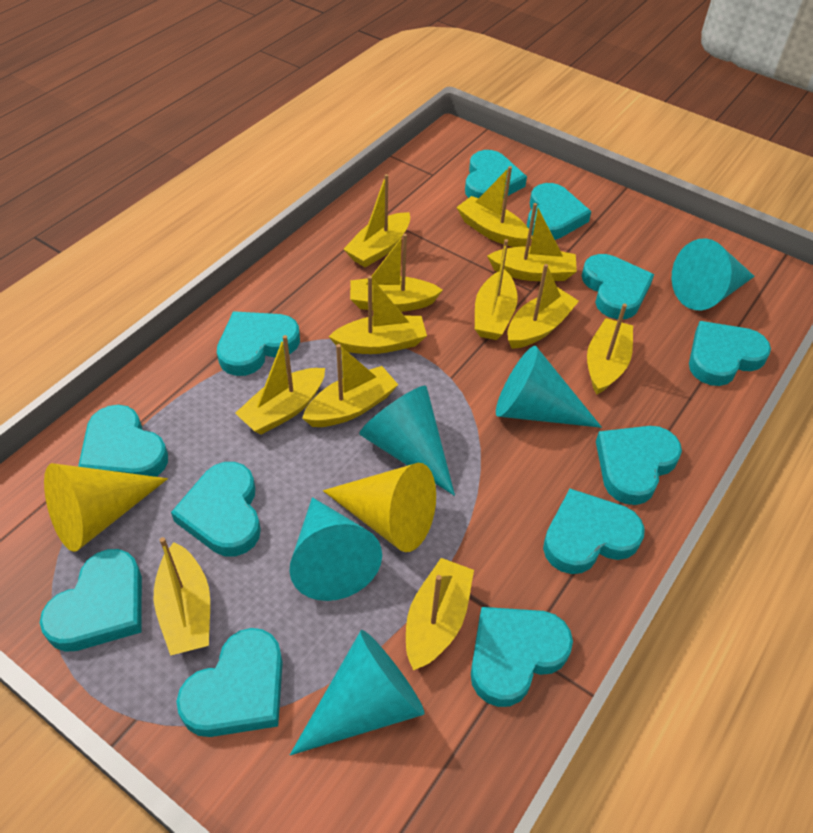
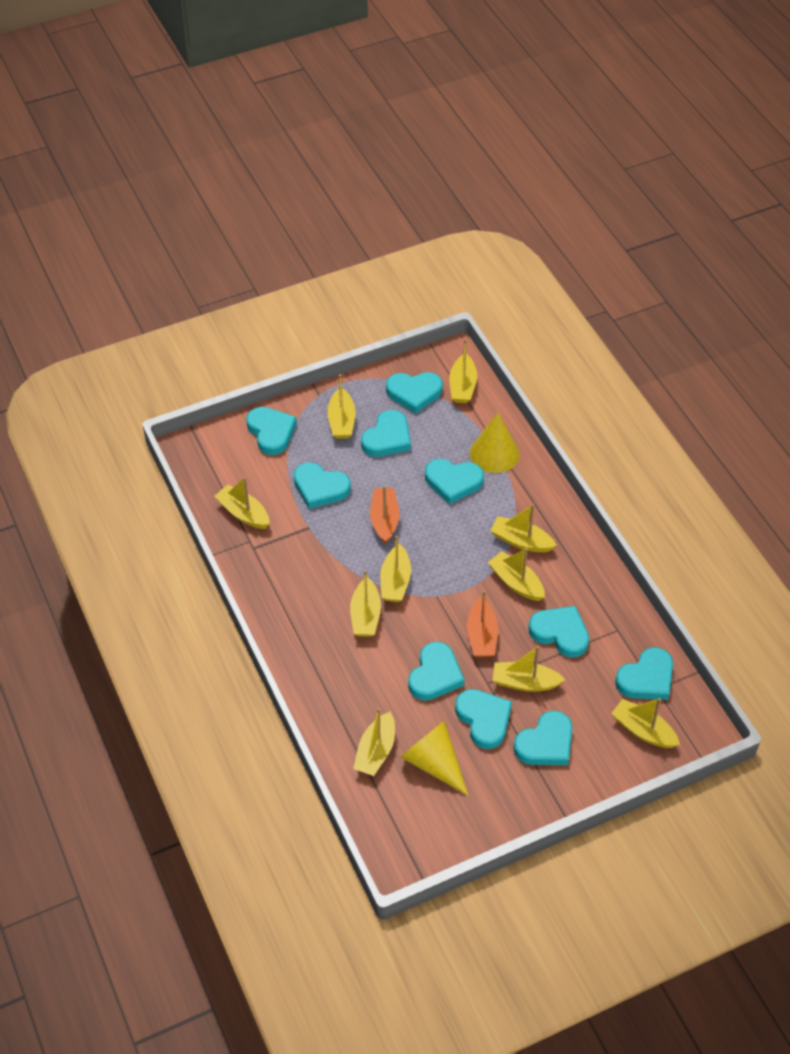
orange boat: 0 -> 2
turquoise cone: 5 -> 0
turquoise heart: 12 -> 10
yellow boat: 12 -> 10

